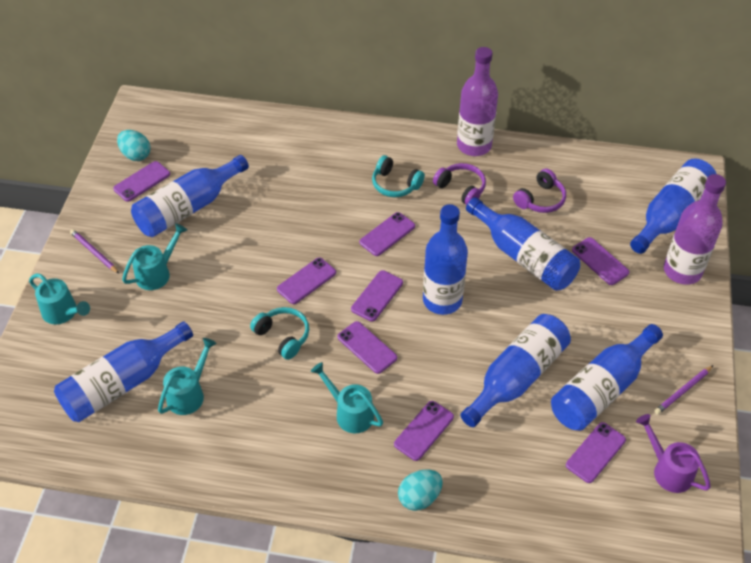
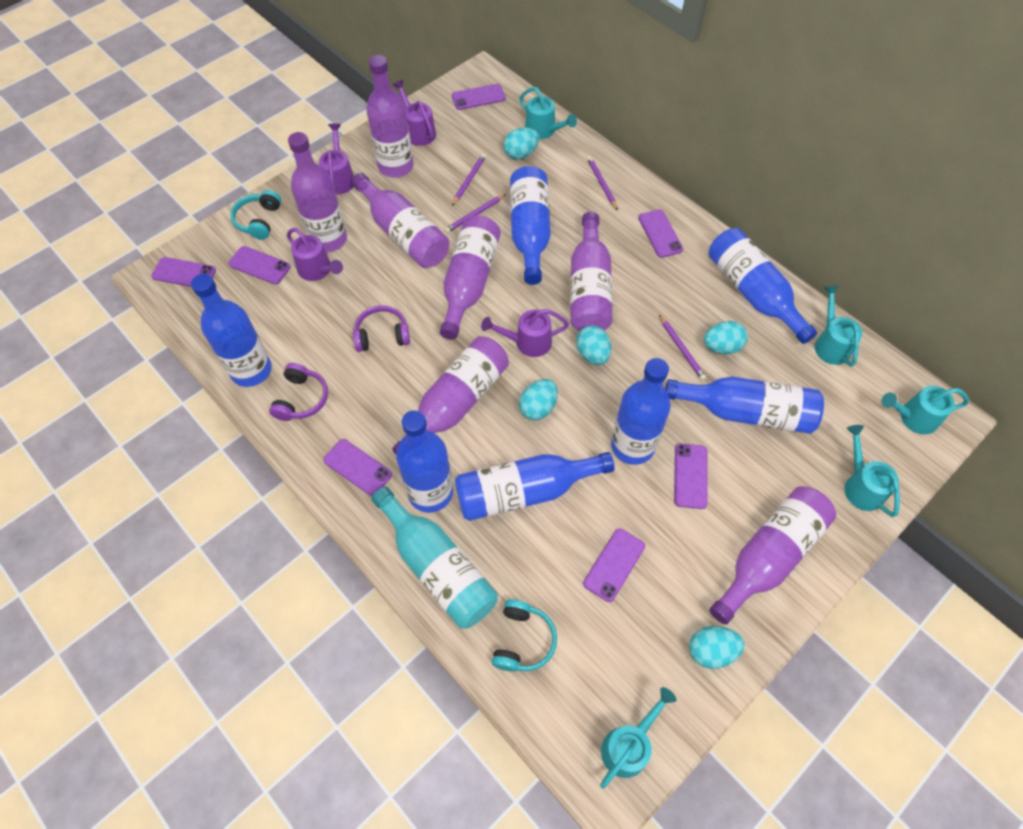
purple bottle: 2 -> 7
purple pencil: 2 -> 4
purple phone: 8 -> 7
purple watering can: 1 -> 4
turquoise bottle: 0 -> 1
turquoise egg: 2 -> 5
turquoise watering can: 4 -> 5

